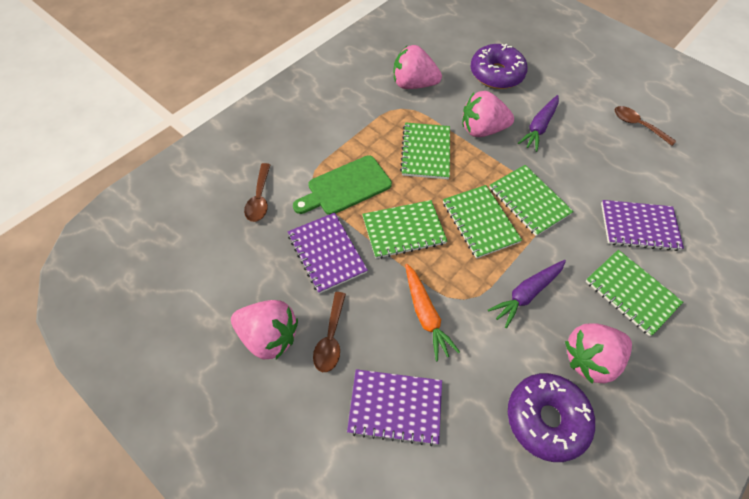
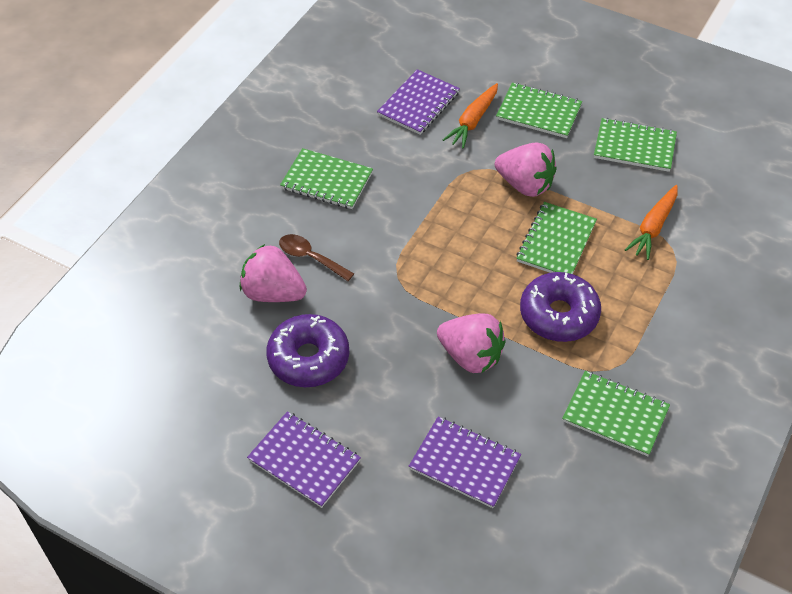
brown spoon: 3 -> 1
green cutting board: 1 -> 0
orange carrot: 1 -> 2
pink strawberry: 4 -> 3
purple carrot: 2 -> 0

